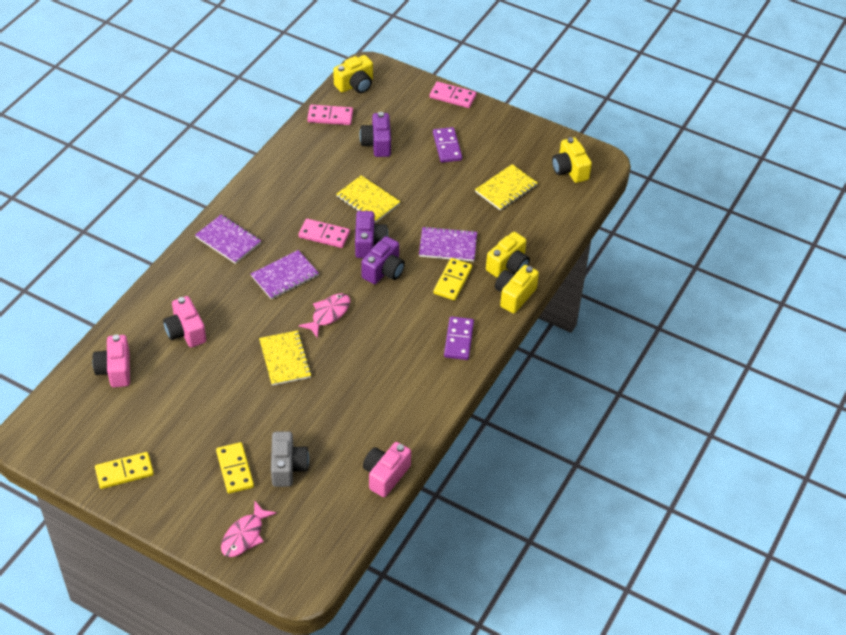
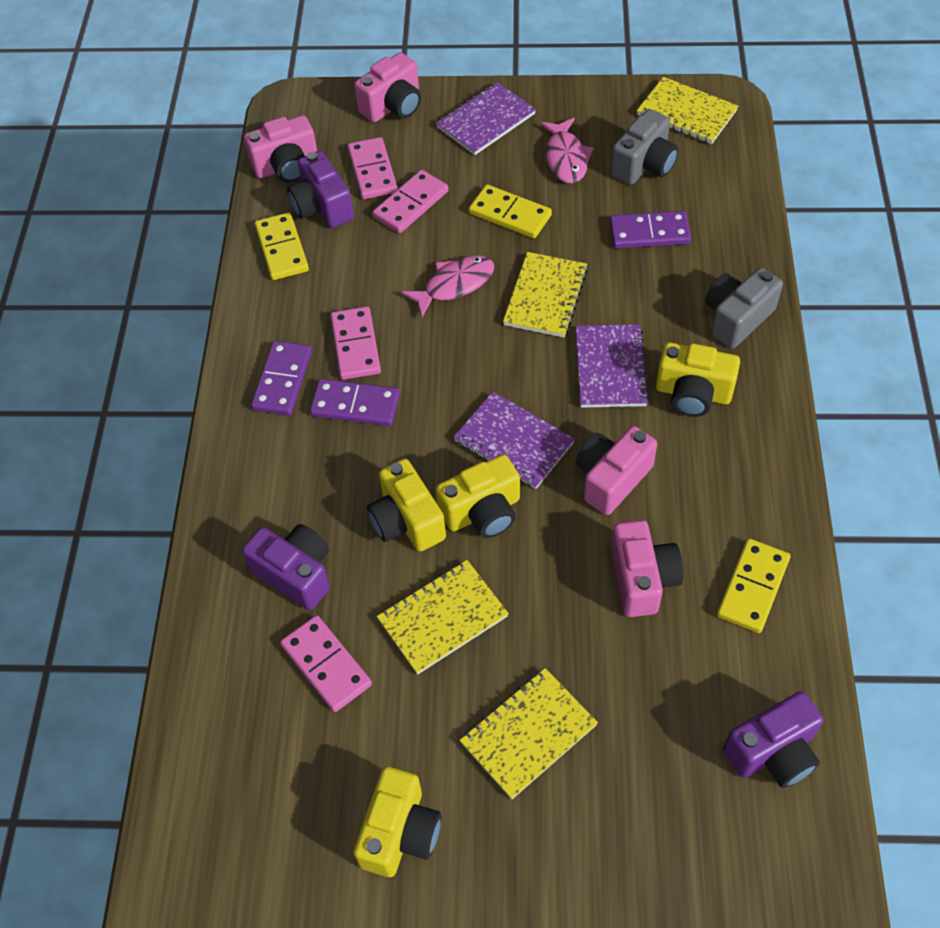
grey camera: 1 -> 2
pink camera: 3 -> 4
pink domino: 3 -> 4
purple domino: 2 -> 3
yellow notebook: 3 -> 4

